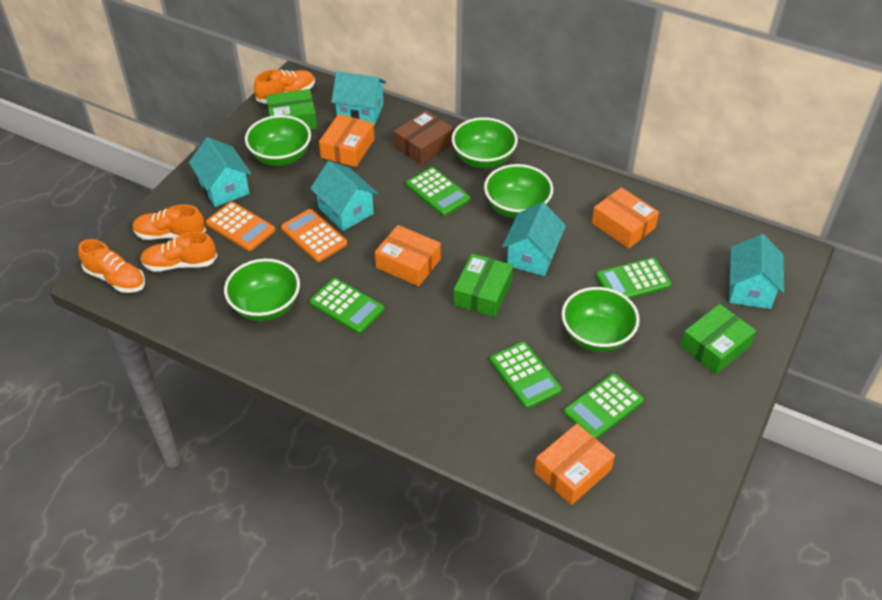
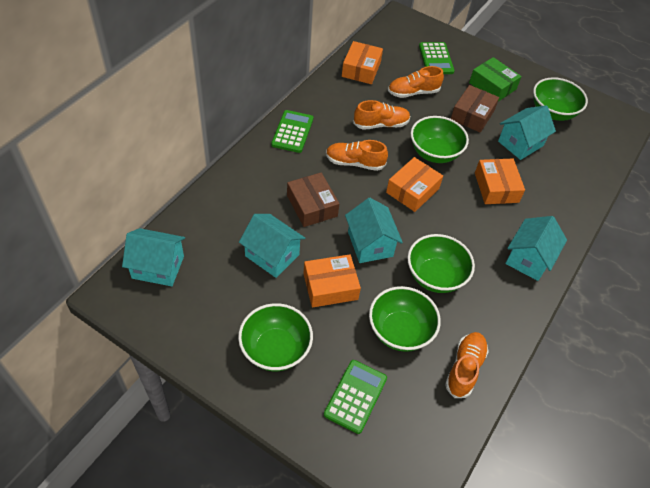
brown box: 1 -> 2
green box: 3 -> 1
green calculator: 5 -> 3
orange calculator: 2 -> 0

